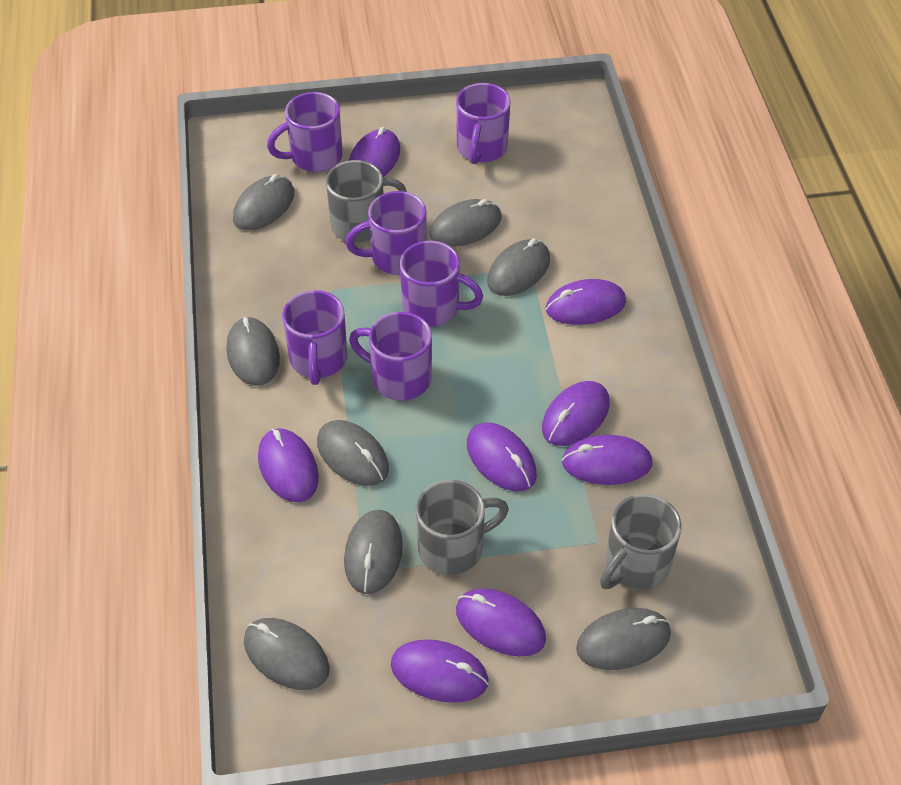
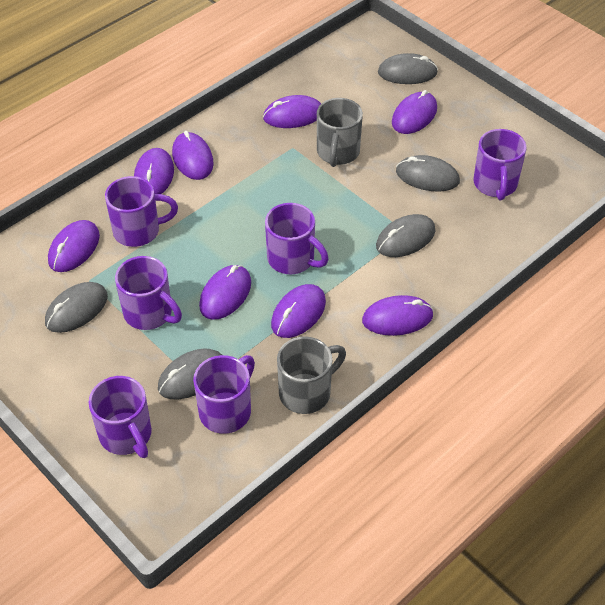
grey mouse: 8 -> 5
grey mug: 3 -> 2

